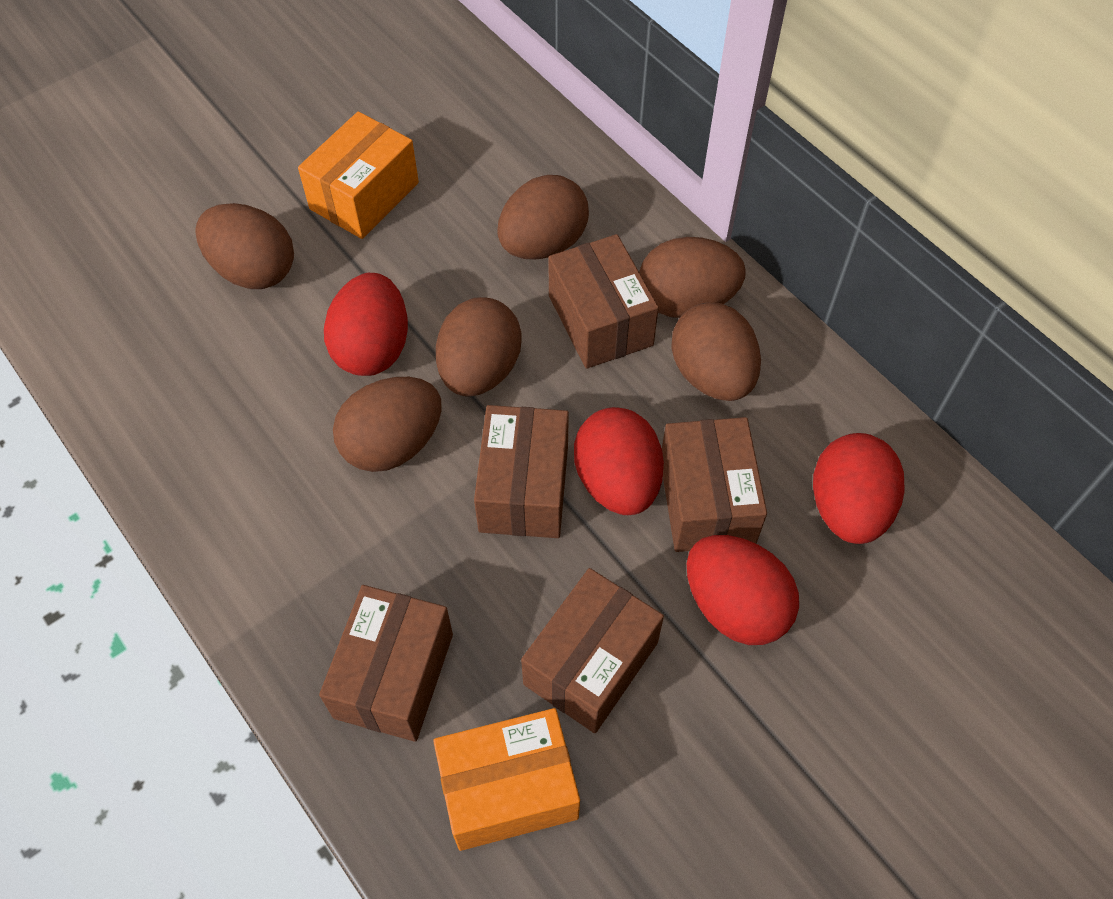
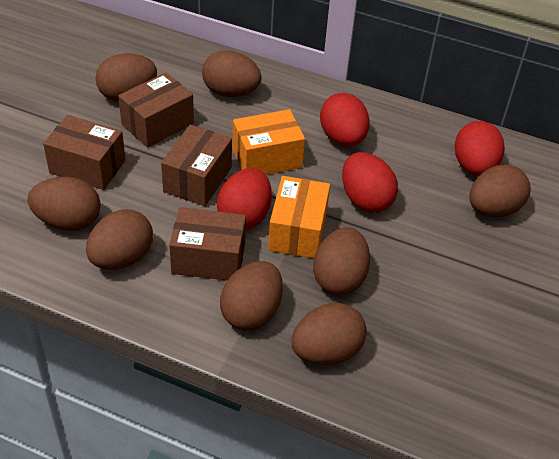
brown box: 5 -> 4
brown egg: 6 -> 8

